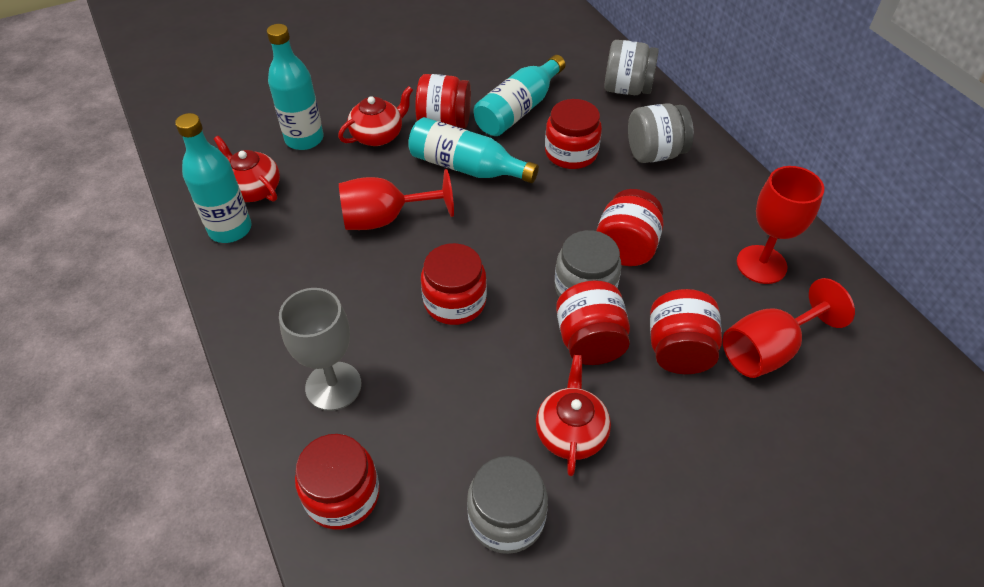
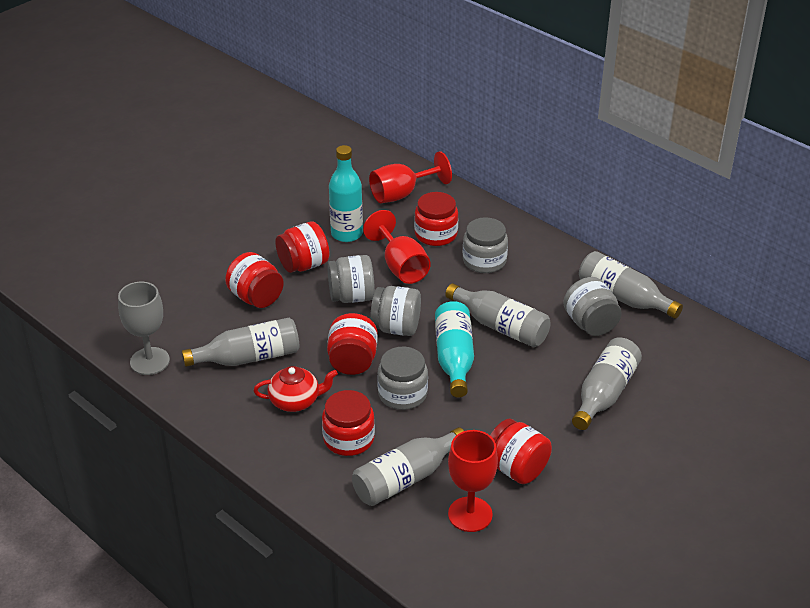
grey bottle: 0 -> 5
grey jar: 4 -> 5
red jar: 7 -> 6
red teapot: 3 -> 1
turquoise bottle: 4 -> 2

